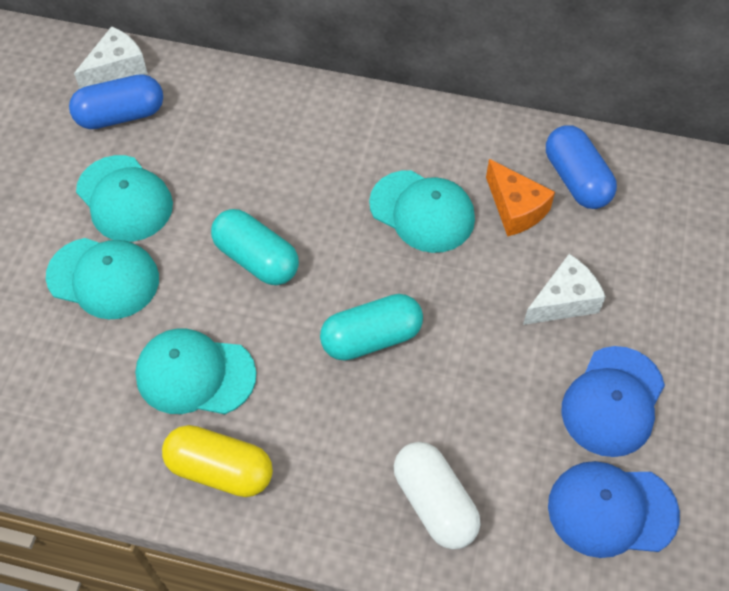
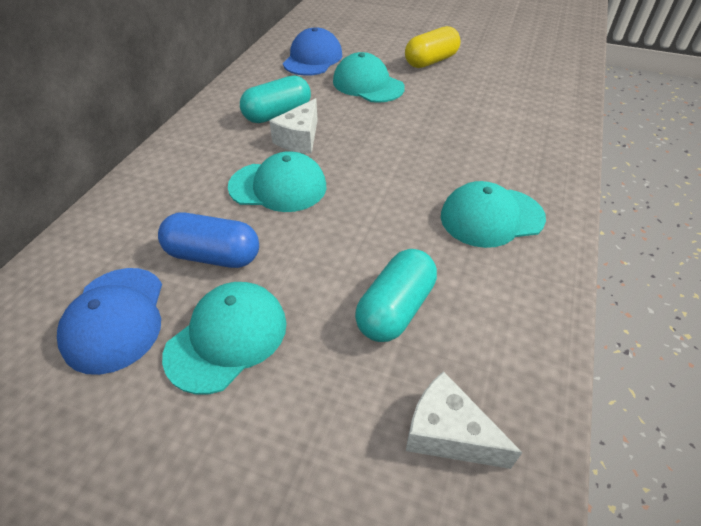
blue capsule: 2 -> 1
orange cheese: 1 -> 0
white capsule: 1 -> 0

